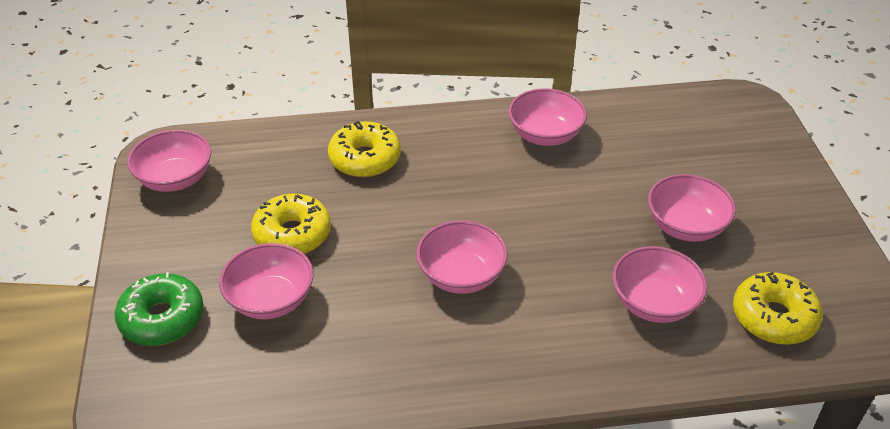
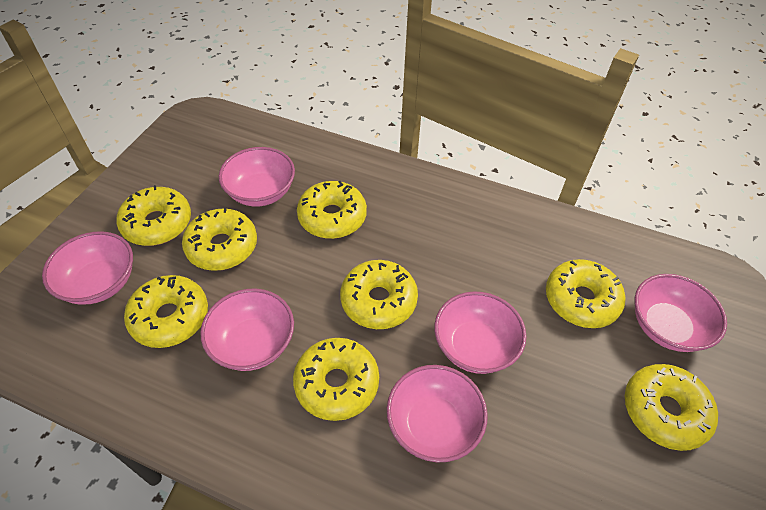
green donut: 1 -> 0
yellow donut: 3 -> 8

